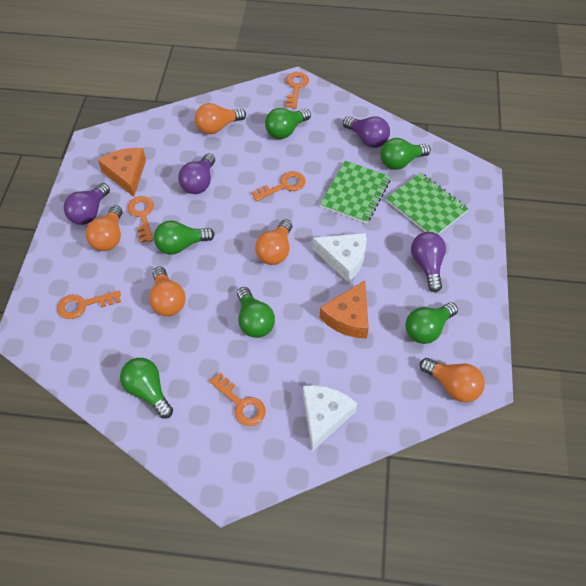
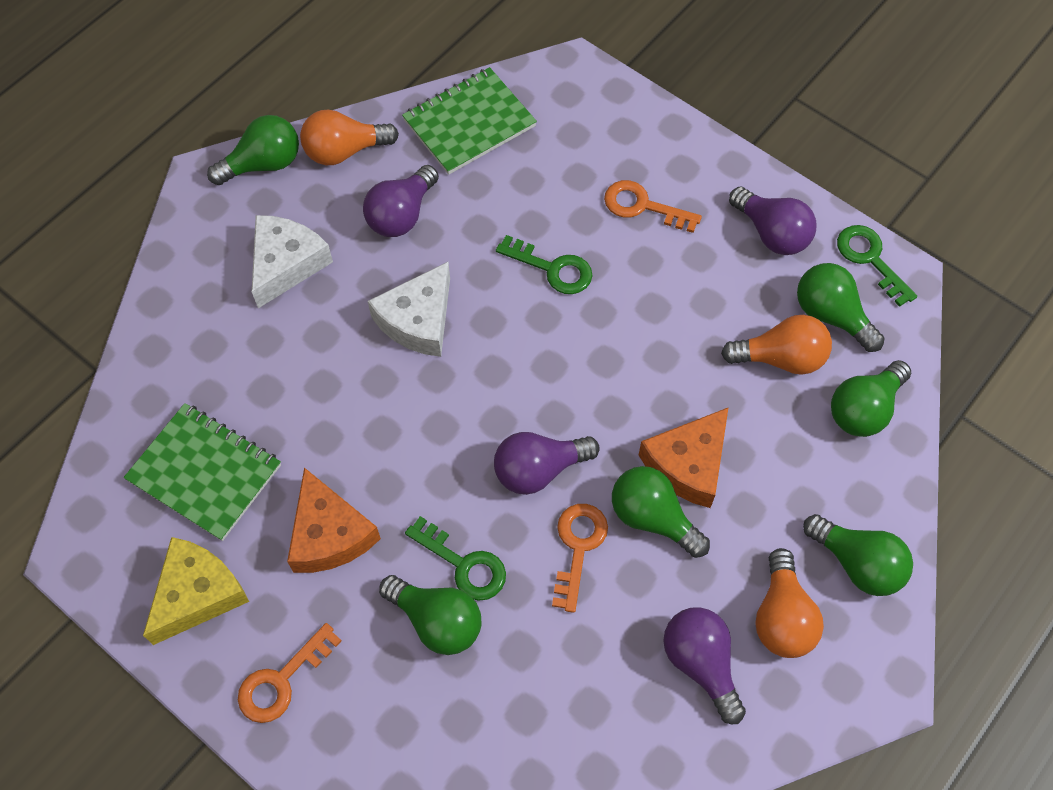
green key: 0 -> 3
orange key: 5 -> 3
orange light bulb: 5 -> 3
yellow cheese: 0 -> 1

